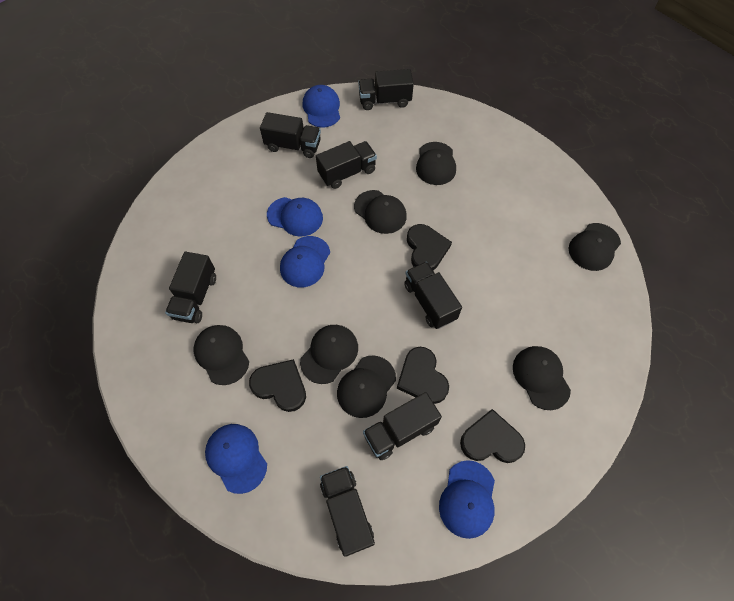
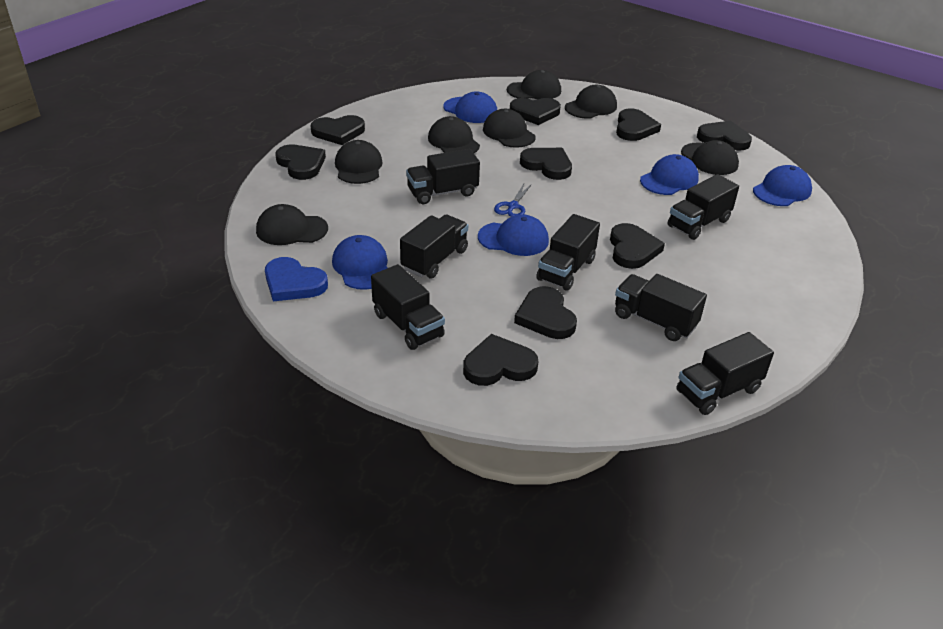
black heart: 4 -> 9
blue heart: 0 -> 1
blue scissors: 0 -> 1

